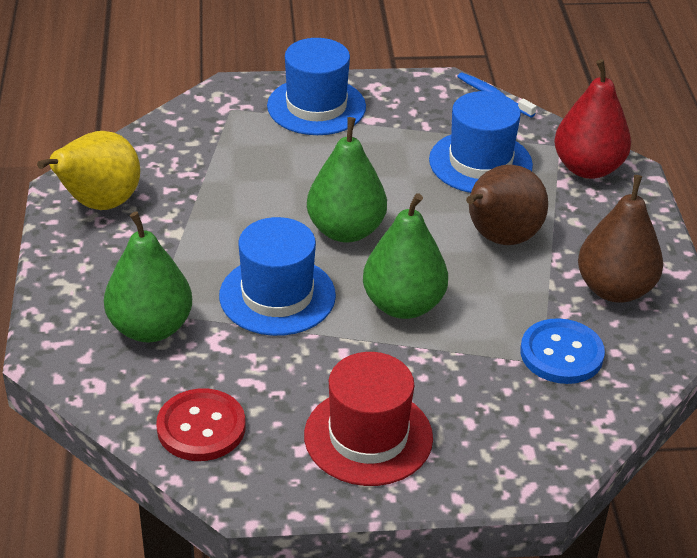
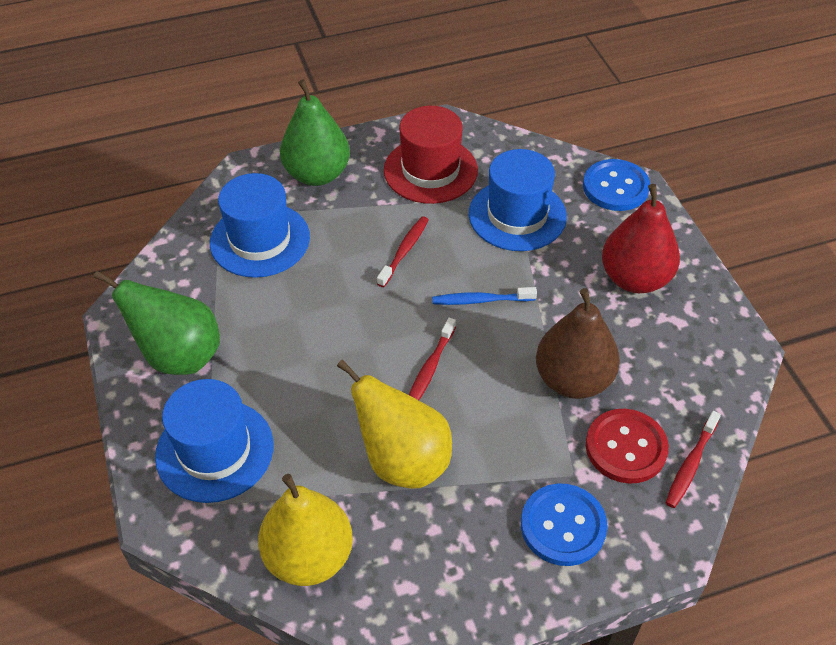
blue button: 1 -> 2
brown pear: 2 -> 1
green pear: 3 -> 2
red toothbrush: 0 -> 3
yellow pear: 1 -> 2

